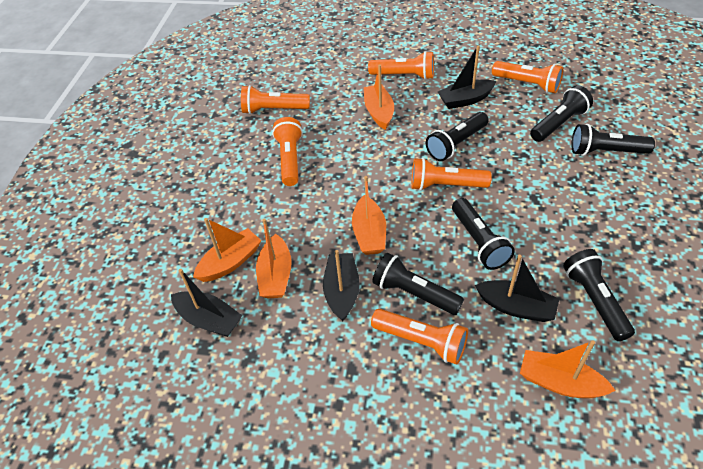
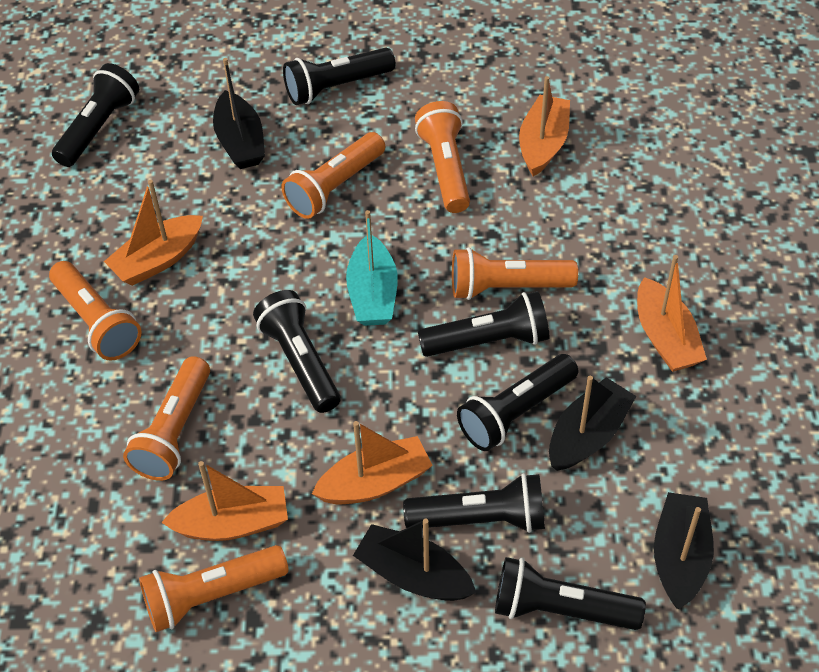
black flashlight: 6 -> 7
turquoise boat: 0 -> 1

